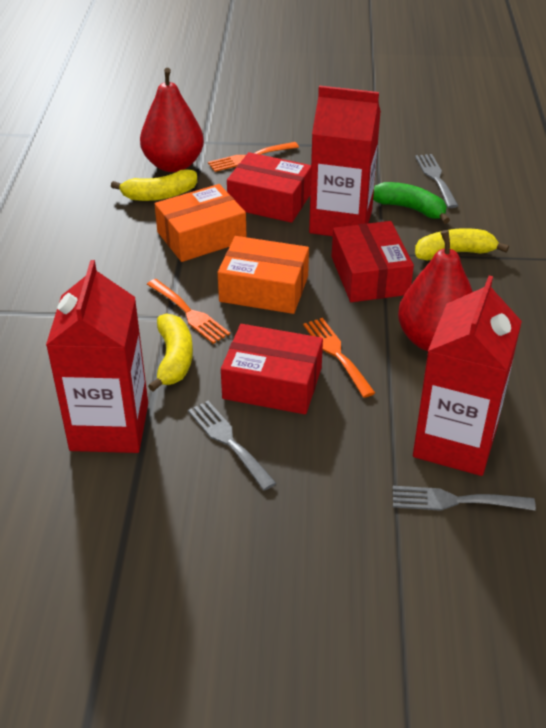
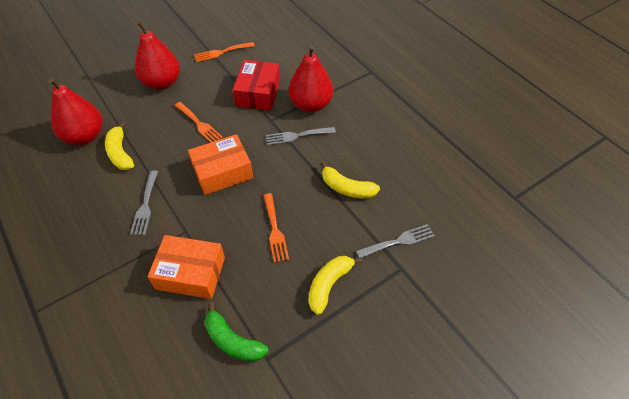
red box: 3 -> 1
red carton: 3 -> 0
red pear: 2 -> 3

